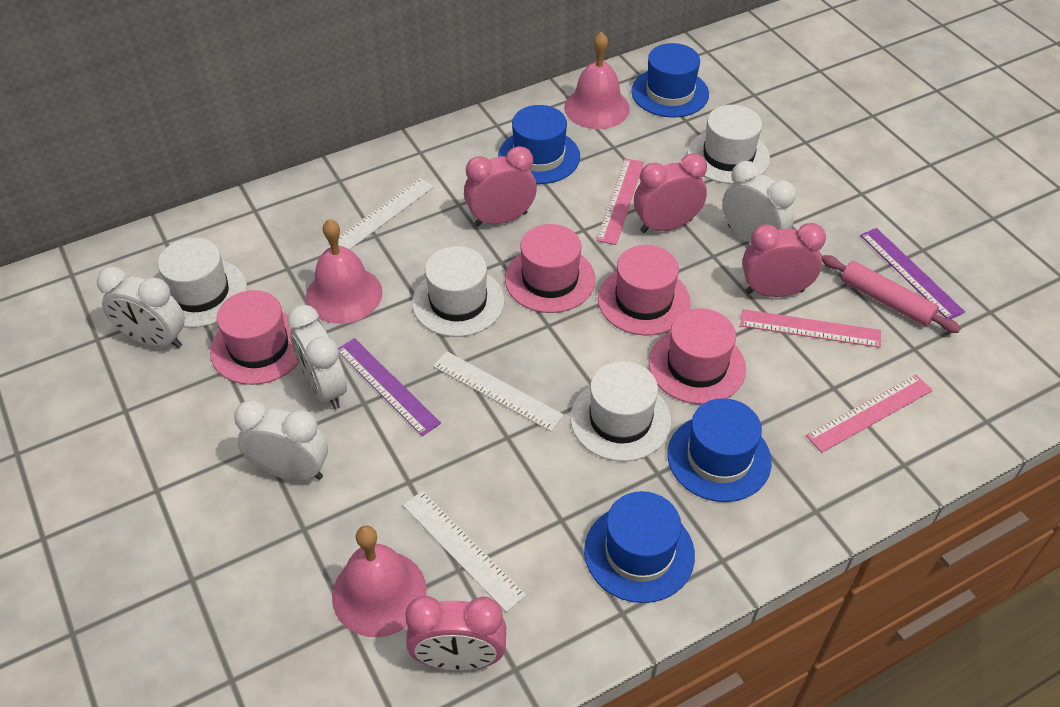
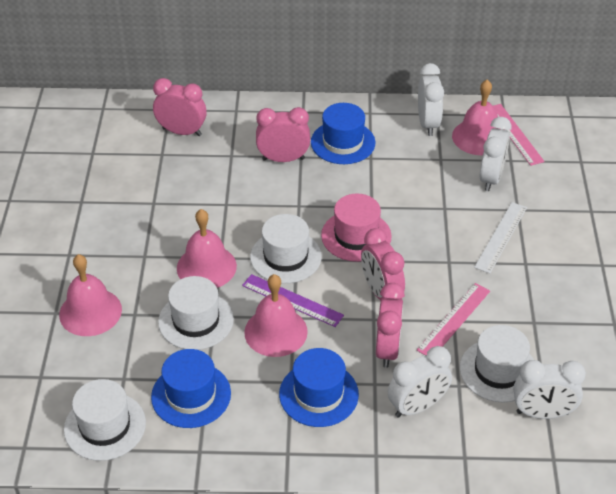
blue hat: 4 -> 3
pink bell: 3 -> 4
pink hat: 4 -> 1
pink rolling pin: 1 -> 0
pink ruler: 3 -> 2
purple ruler: 2 -> 1
white ruler: 3 -> 1

